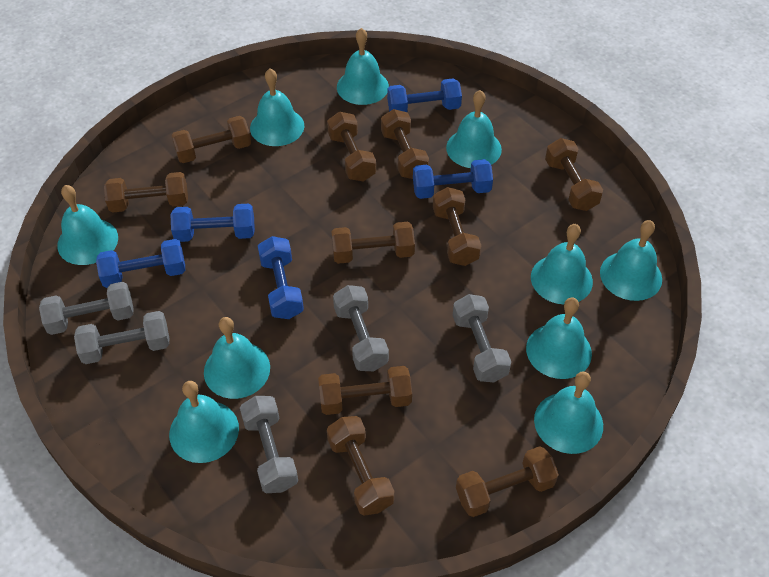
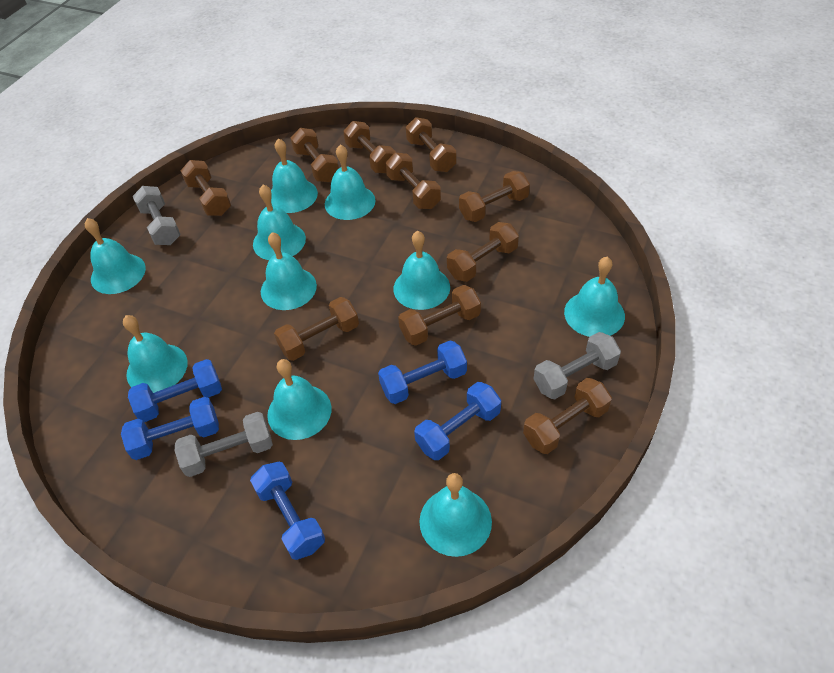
grey dumbbell: 5 -> 3

